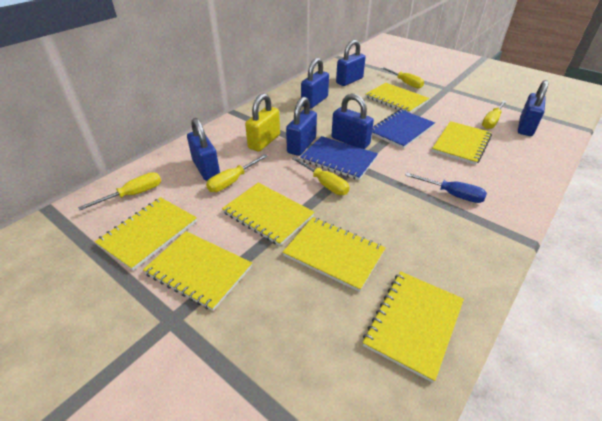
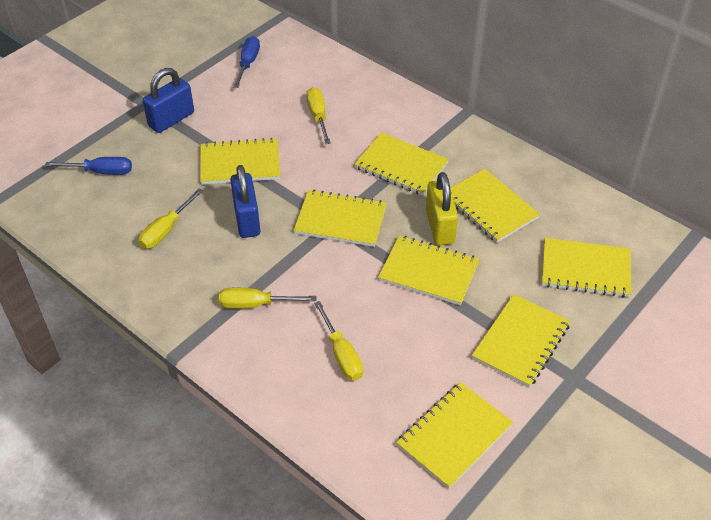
blue notebook: 2 -> 0
blue padlock: 6 -> 2
blue screwdriver: 1 -> 2
yellow notebook: 7 -> 8
yellow screwdriver: 5 -> 4

